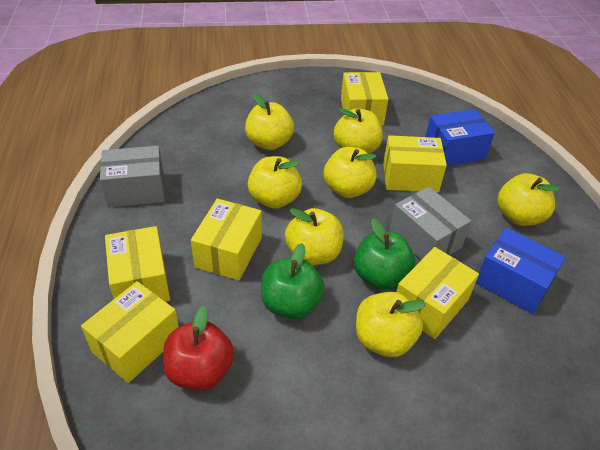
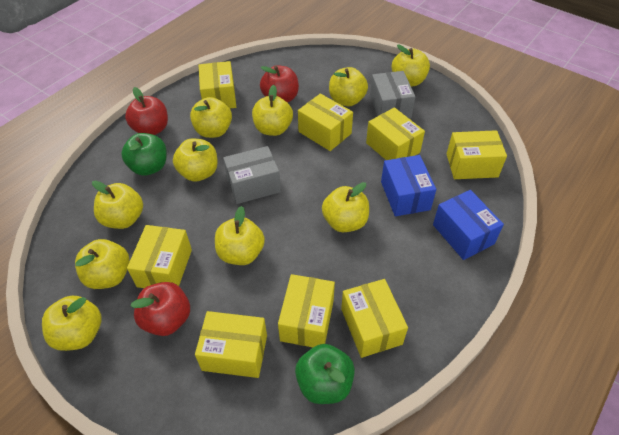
red apple: 1 -> 3
yellow apple: 7 -> 10
yellow box: 6 -> 8

